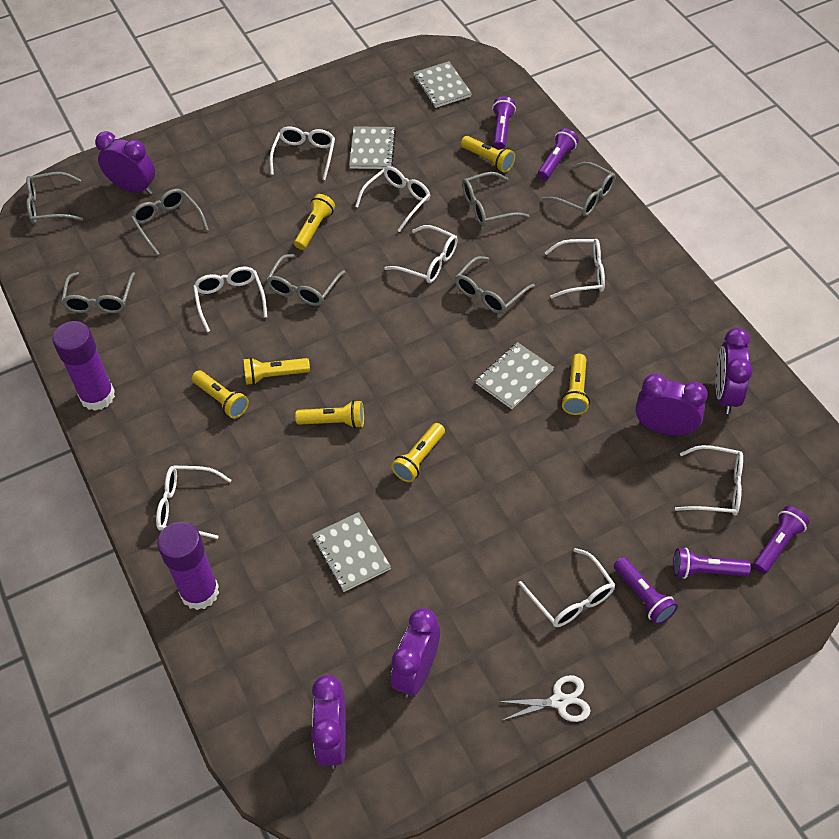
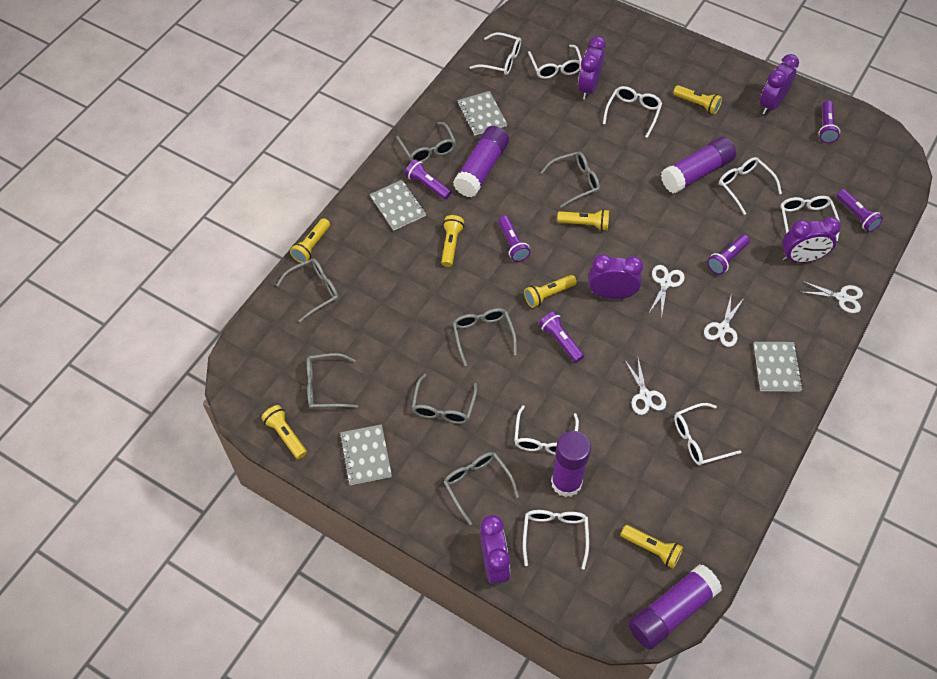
purple flashlight: 5 -> 6
purple glue stick: 2 -> 4
white scissors: 1 -> 4

